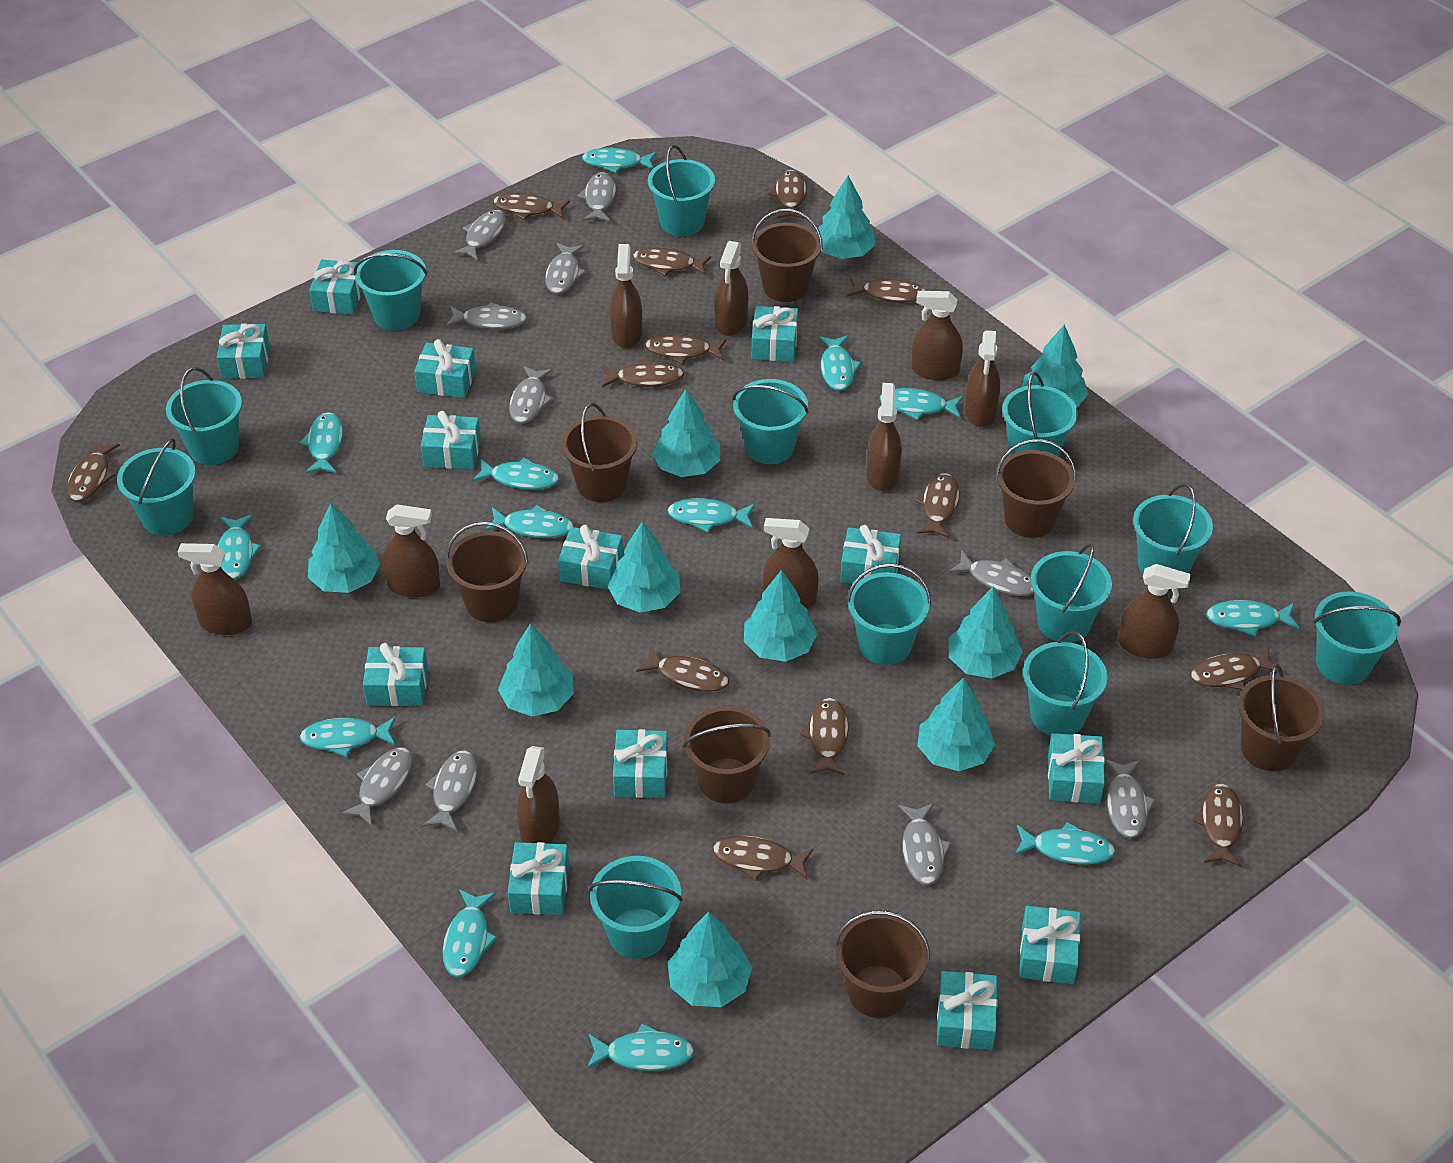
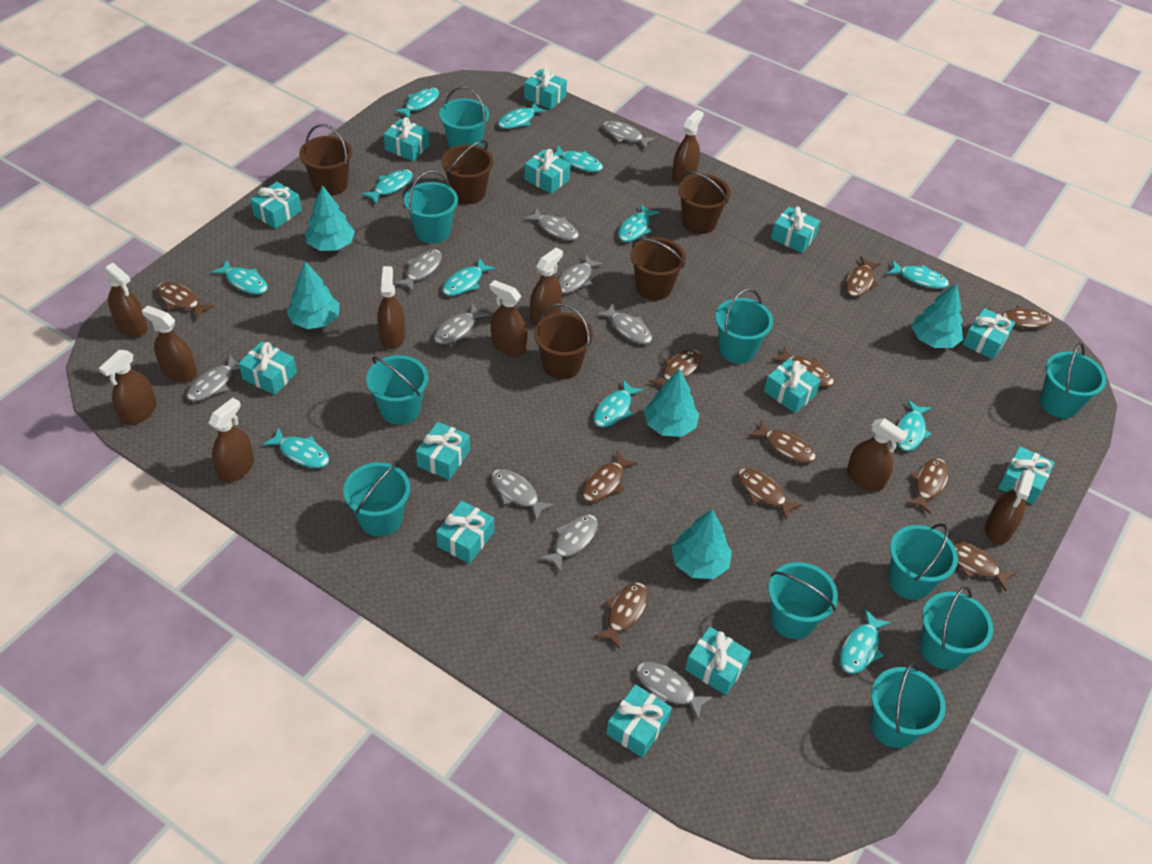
brown bucket: 7 -> 5
brown fish: 13 -> 11
turquoise bucket: 12 -> 10
turquoise fish: 13 -> 12
turquoise tree: 10 -> 5

